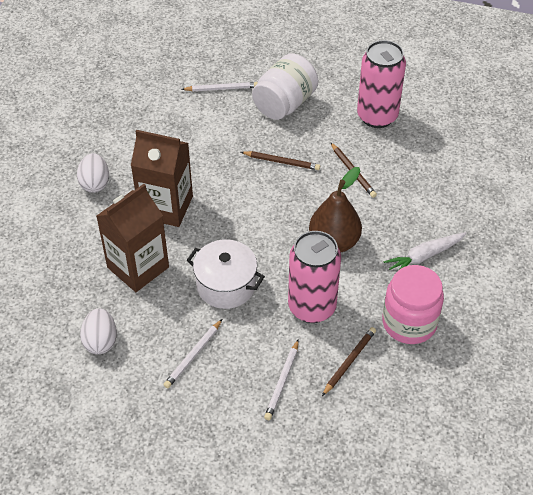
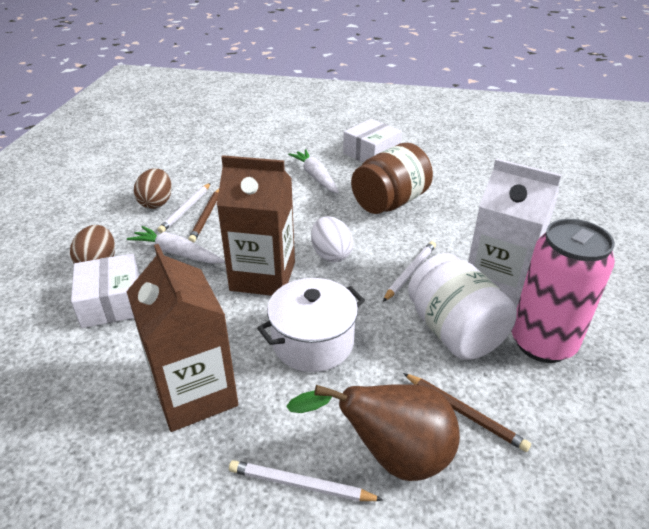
brown egg: 0 -> 2
brown jar: 0 -> 1
brown pencil: 3 -> 2
pink can: 2 -> 1
pink jar: 1 -> 0
white box: 0 -> 2
white carrot: 1 -> 2
white carton: 0 -> 1
white egg: 2 -> 1

